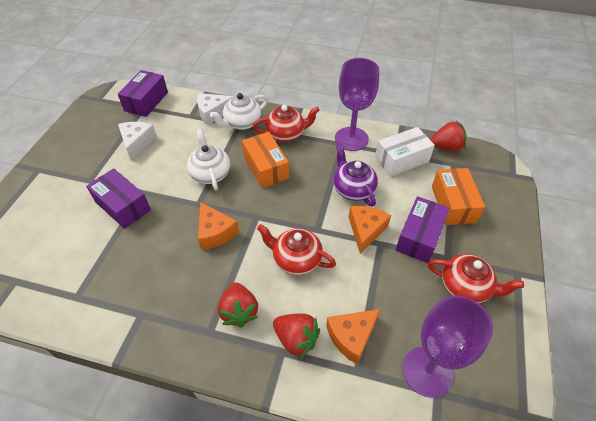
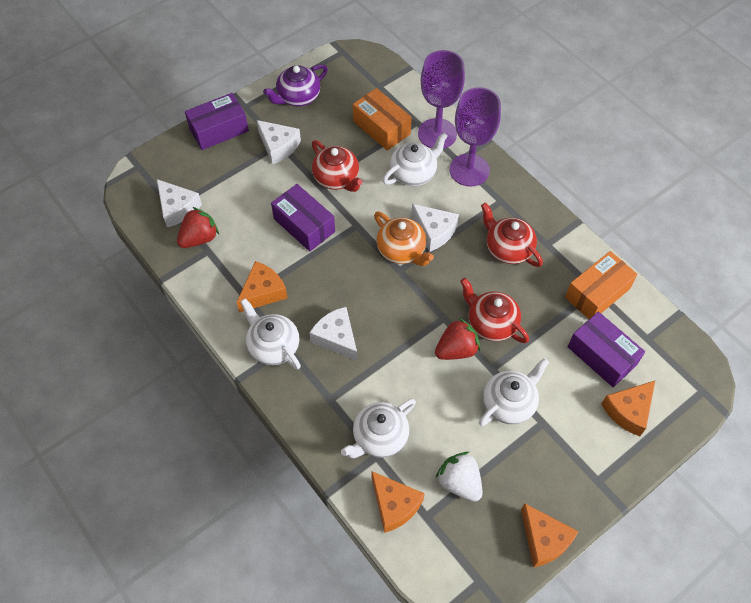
orange cheese: 3 -> 4
orange teapot: 0 -> 1
red strawberry: 3 -> 2
white box: 1 -> 0
white cheese: 2 -> 4
white strawberry: 0 -> 1
white teapot: 2 -> 4

